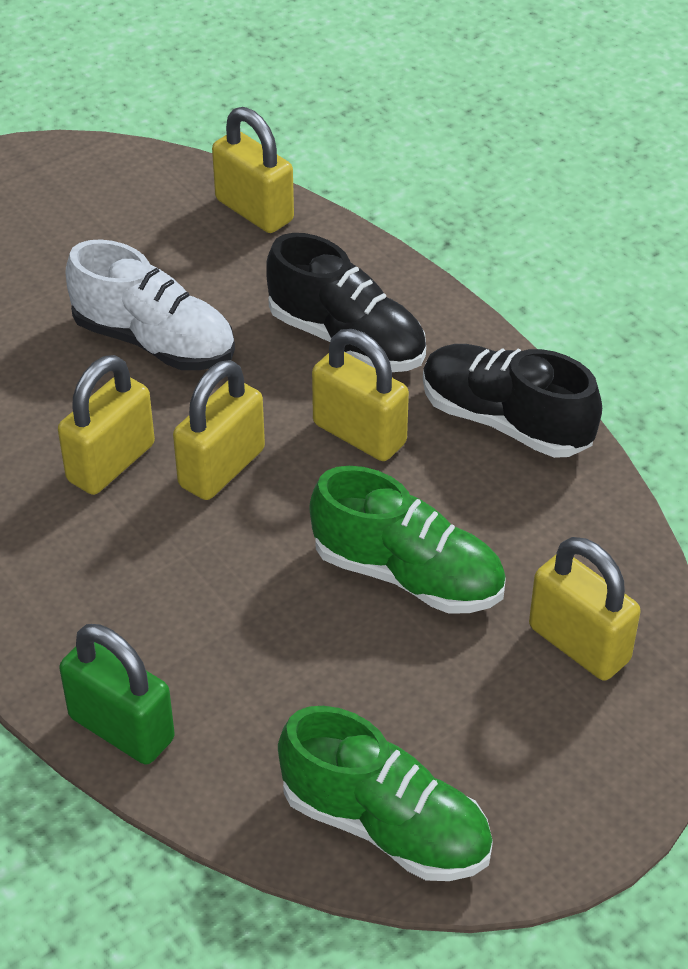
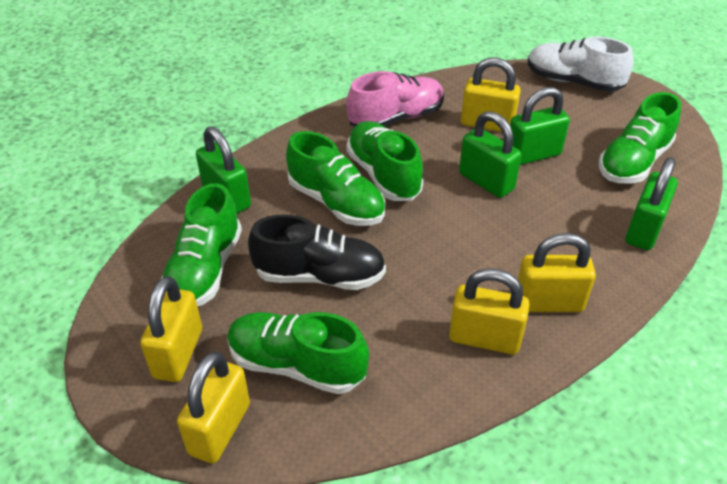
black shoe: 2 -> 1
green padlock: 1 -> 4
green shoe: 2 -> 5
pink shoe: 0 -> 1

